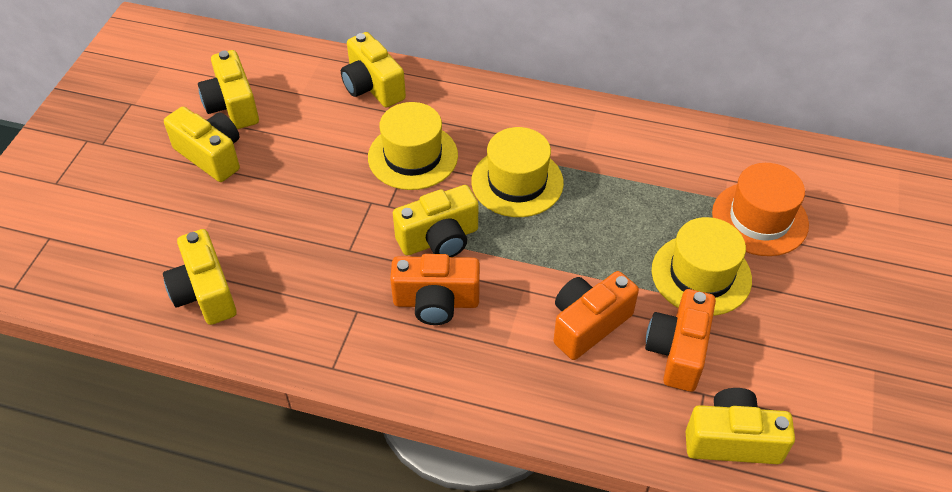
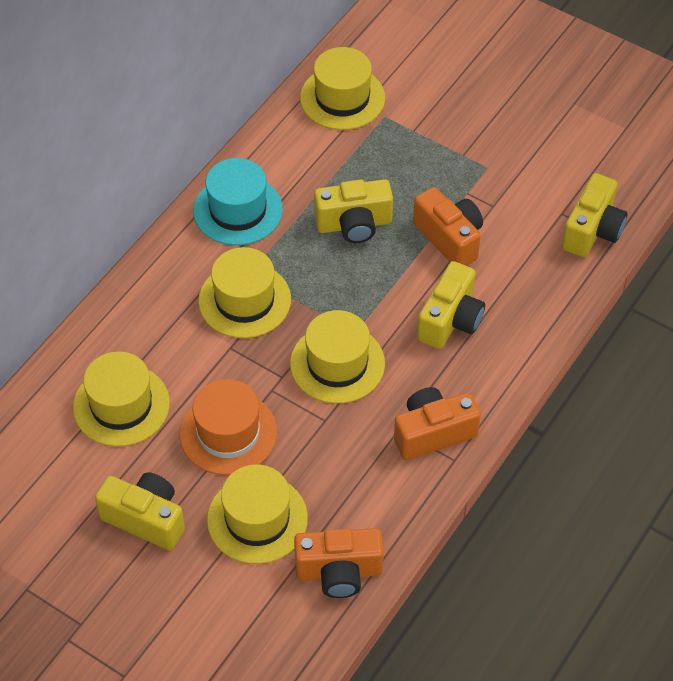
turquoise hat: 0 -> 1
yellow camera: 6 -> 4
yellow hat: 3 -> 5

